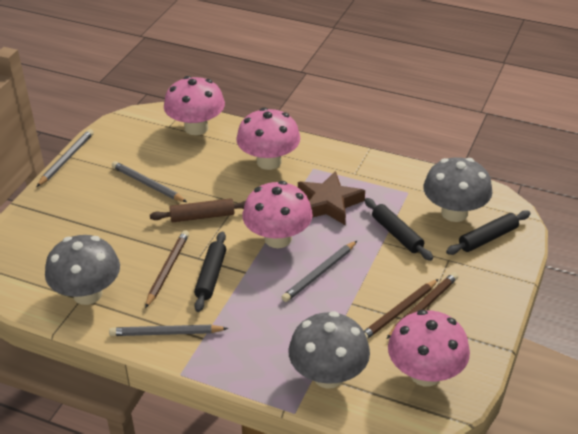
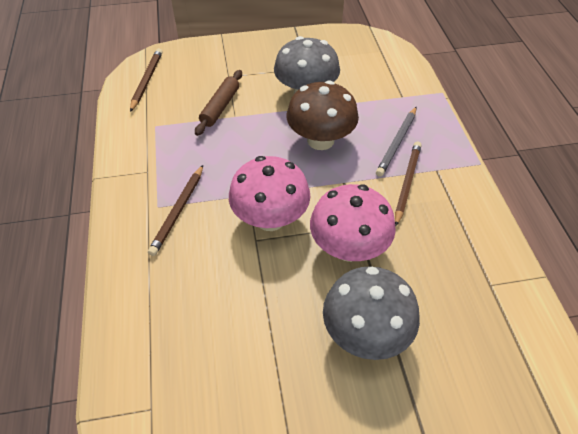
black rolling pin: 3 -> 0
brown mushroom: 0 -> 1
brown star: 1 -> 0
grey mushroom: 3 -> 2
grey pencil: 4 -> 1
pink mushroom: 4 -> 2

